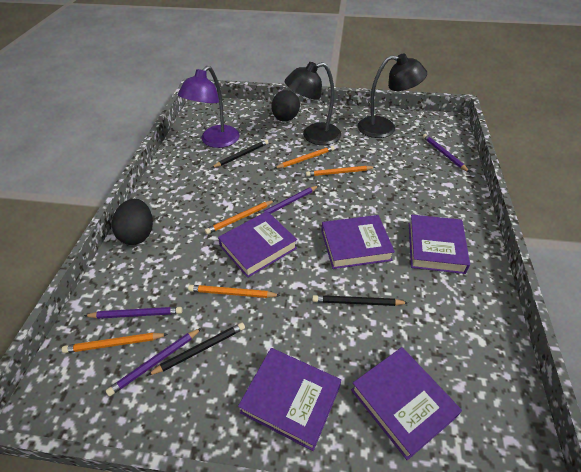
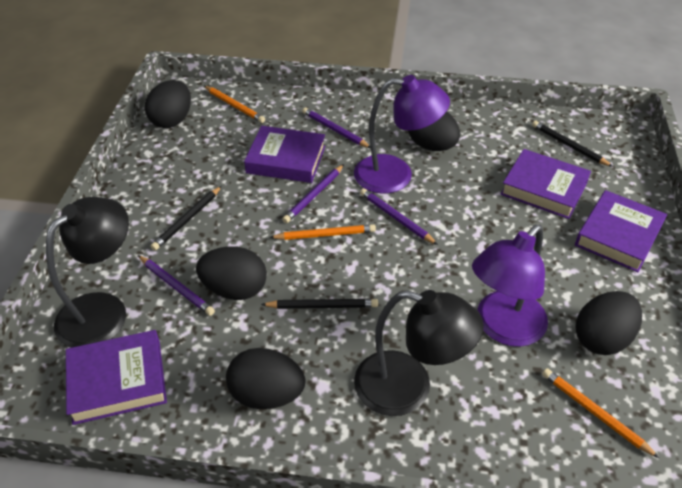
black egg: 2 -> 5
orange pencil: 5 -> 3
purple book: 5 -> 4
purple lamp: 1 -> 2

